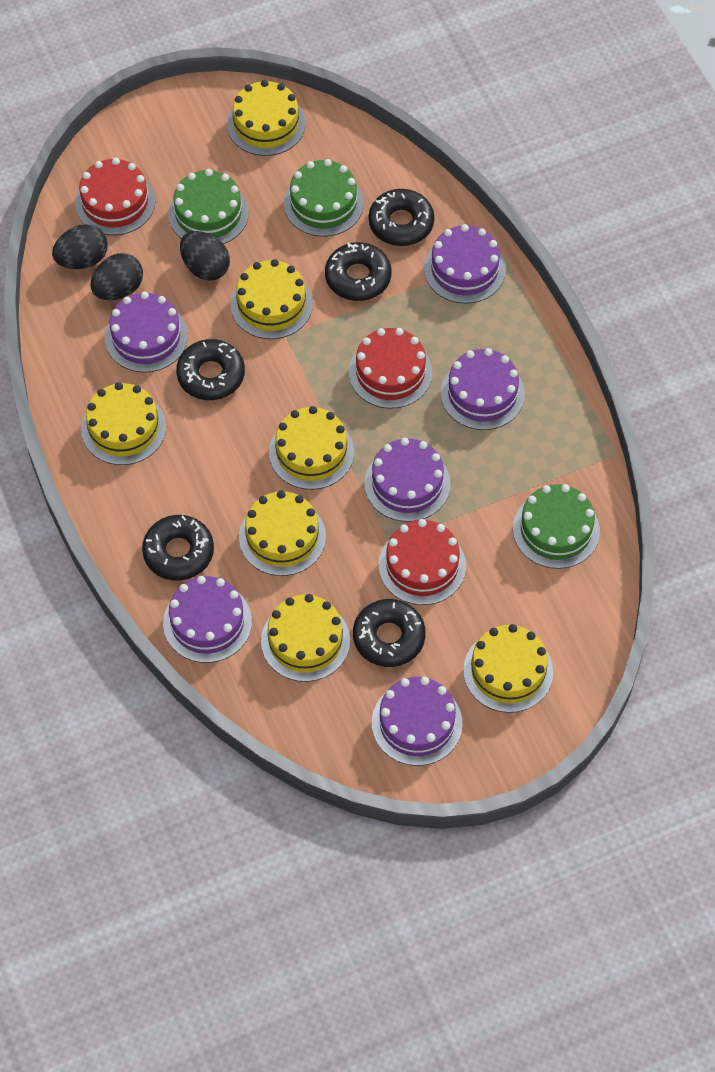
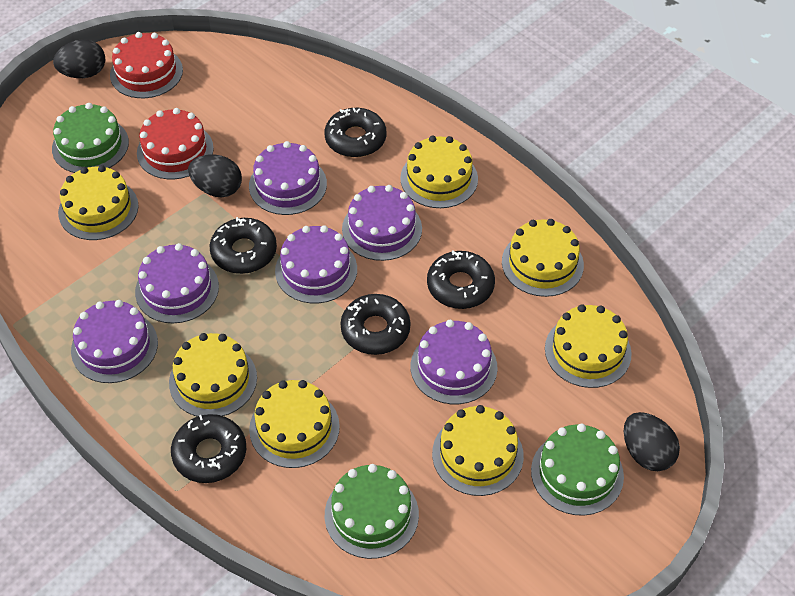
red cake: 3 -> 2

